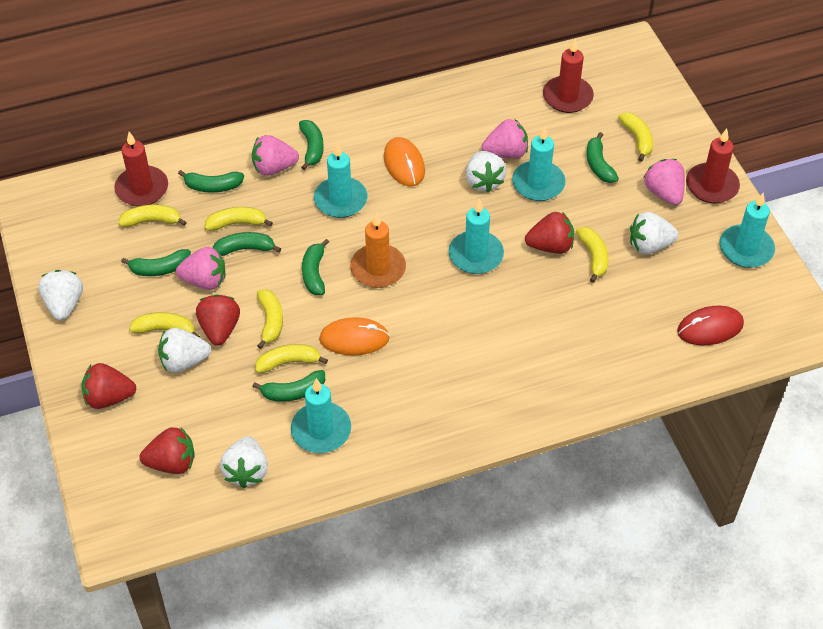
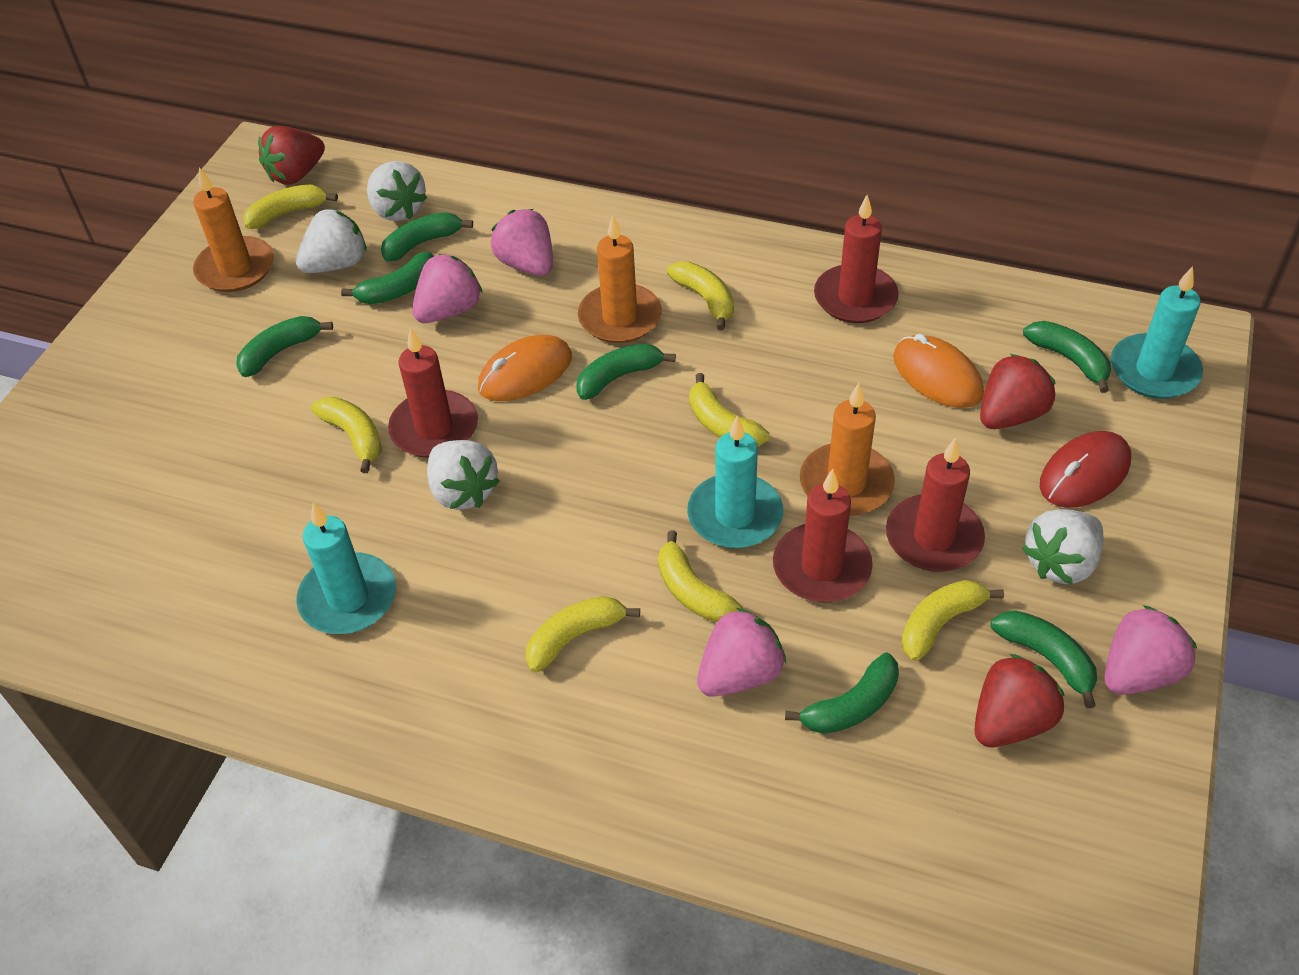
orange candle: 1 -> 3
red candle: 3 -> 4
red strawberry: 4 -> 3
turquoise candle: 5 -> 3
white strawberry: 5 -> 4

